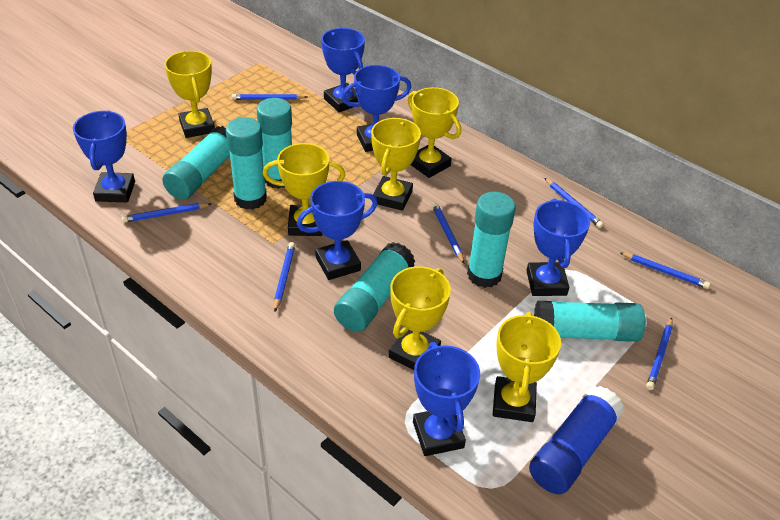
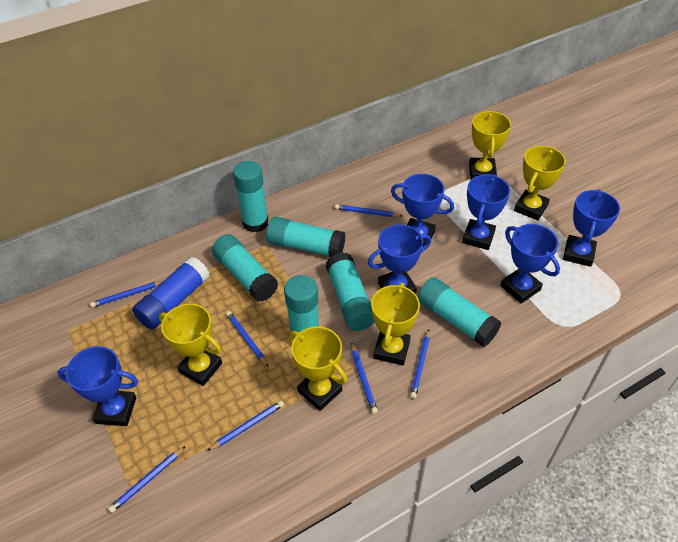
yellow trophy: 6 -> 5

